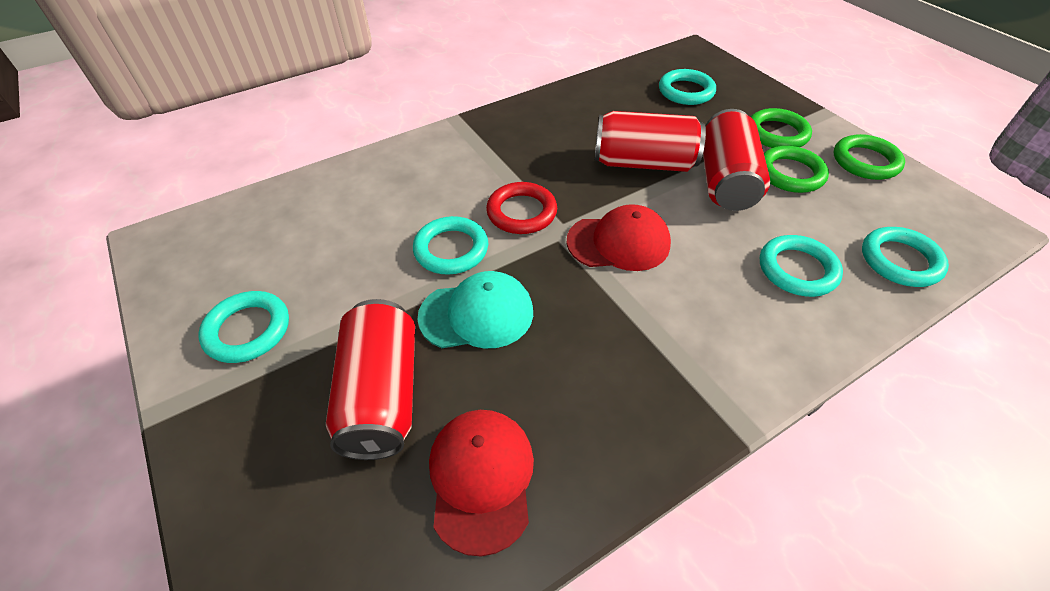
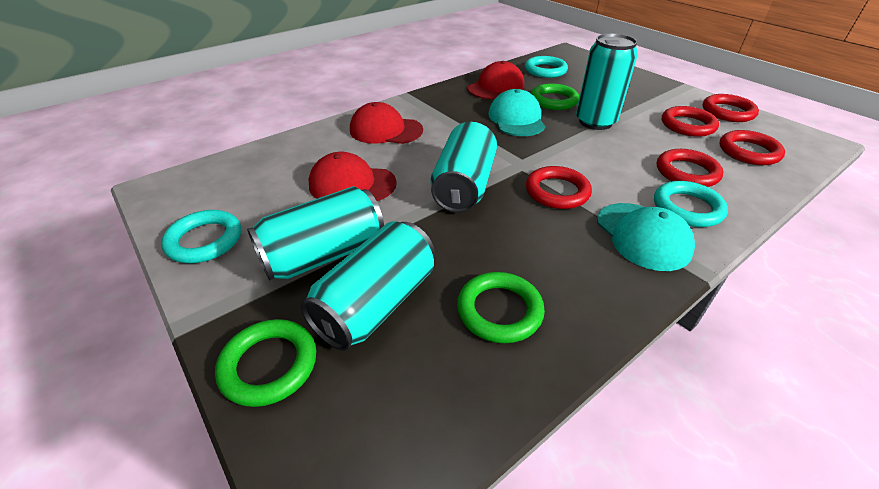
red can: 3 -> 0
red cap: 2 -> 3
red ring: 1 -> 5
turquoise can: 0 -> 4
turquoise cap: 1 -> 2
turquoise ring: 5 -> 3

